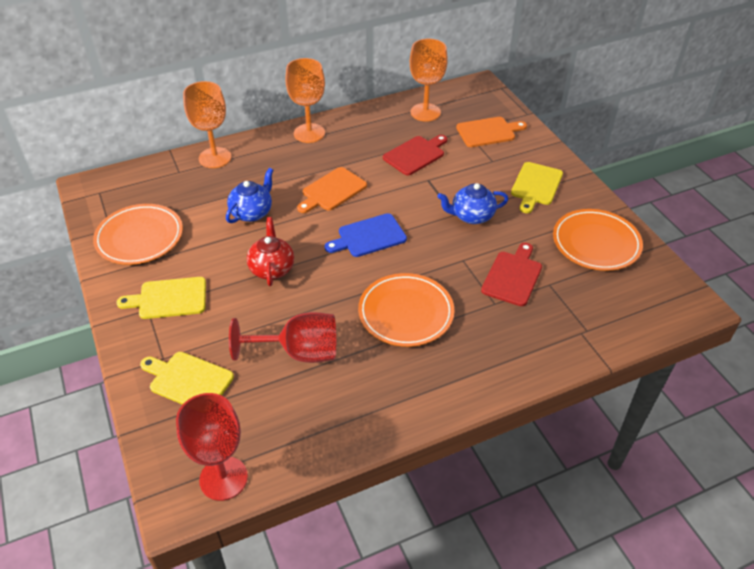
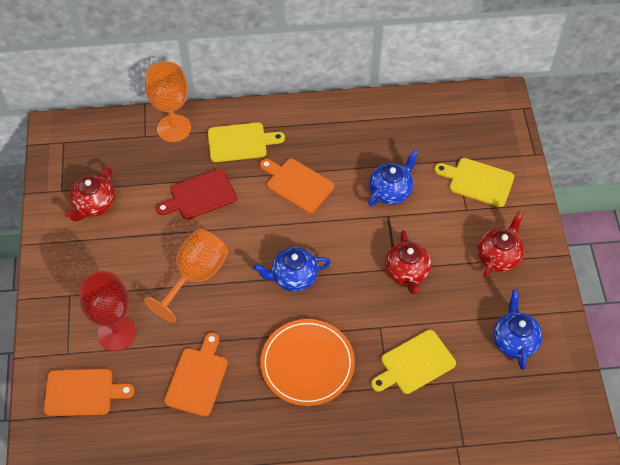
blue cutting board: 1 -> 0
blue teapot: 2 -> 3
orange cutting board: 2 -> 3
orange goblet: 3 -> 2
orange plate: 3 -> 1
red cutting board: 2 -> 1
red goblet: 2 -> 1
red teapot: 1 -> 3

